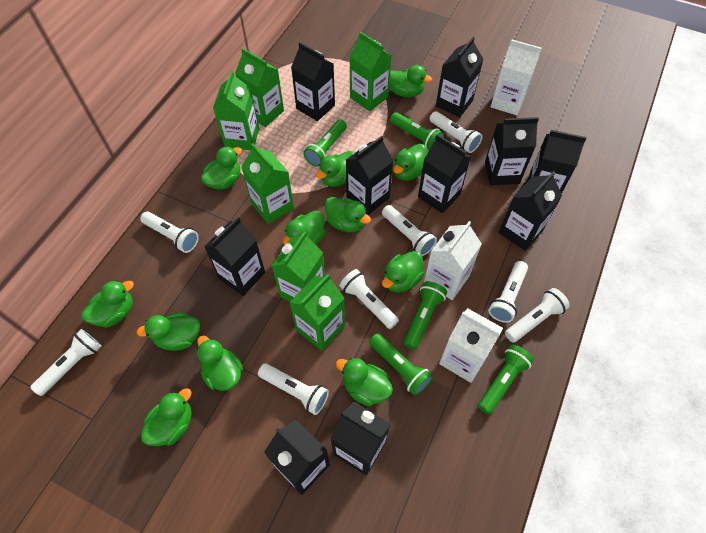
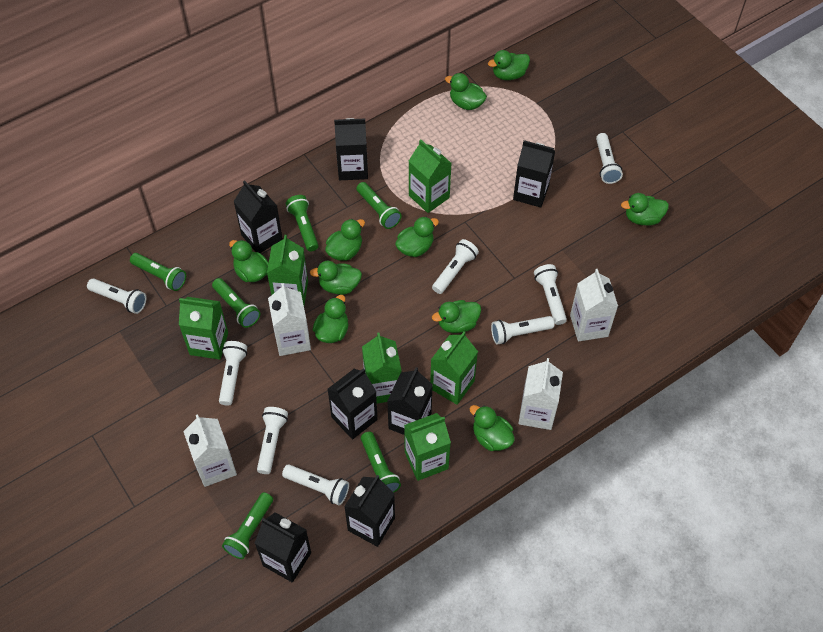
black carton: 10 -> 7
green duck: 12 -> 10
green flashlight: 5 -> 6
white carton: 3 -> 4

